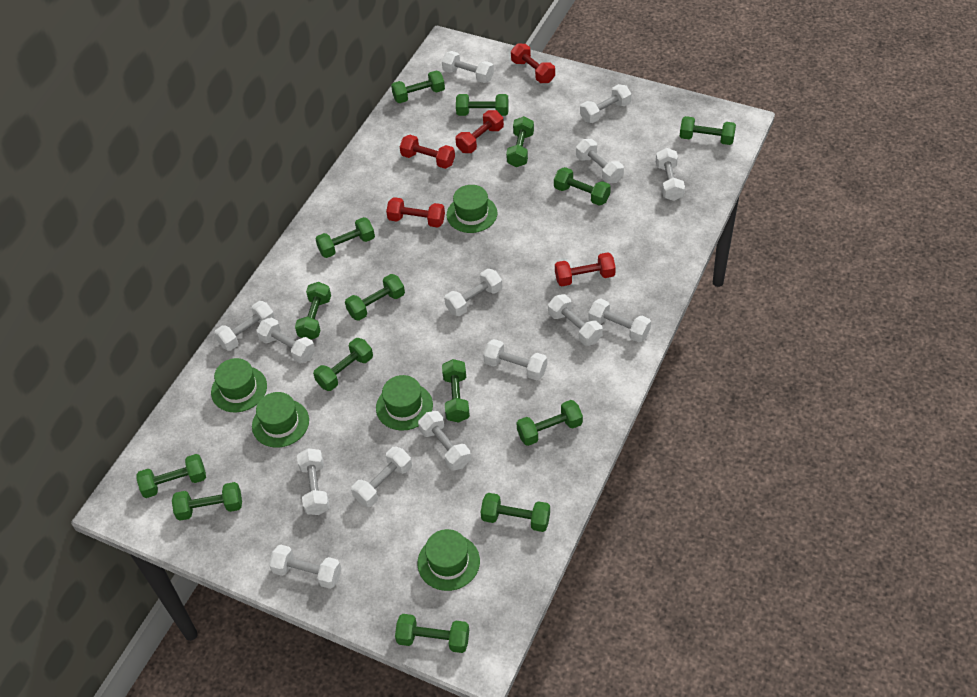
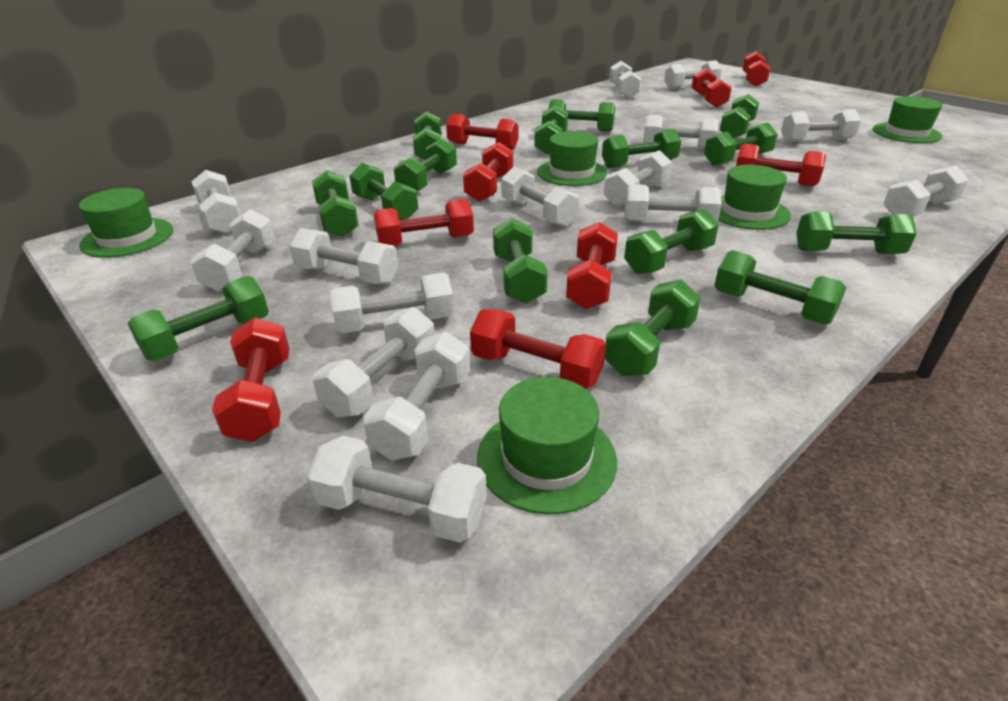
red dumbbell: 5 -> 9
white dumbbell: 14 -> 15

